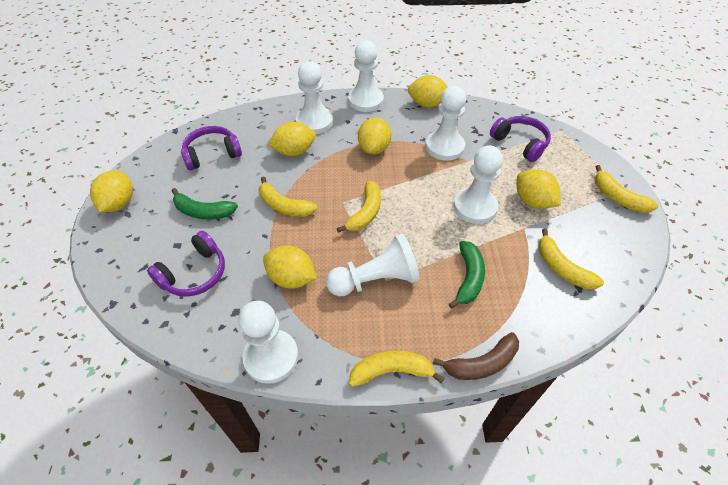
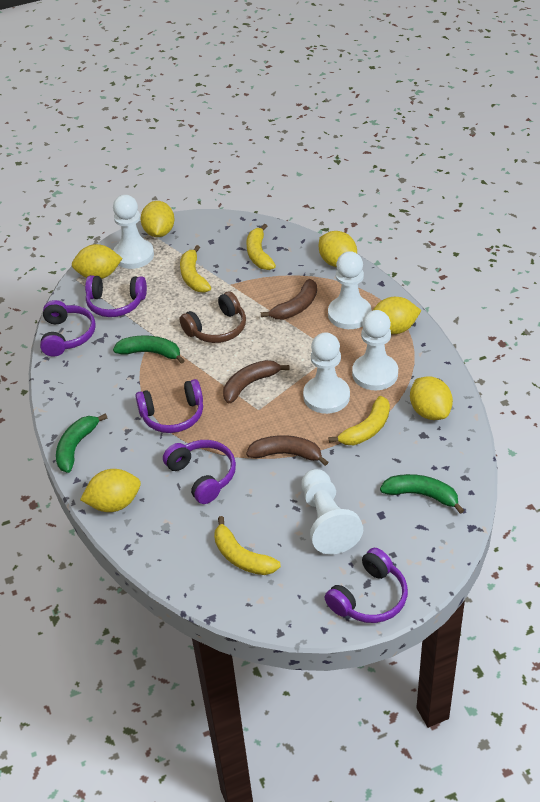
brown banana: 1 -> 3
brown headphones: 0 -> 1
green banana: 2 -> 3
purple headphones: 3 -> 5
white pawn: 6 -> 5
yellow banana: 5 -> 4

